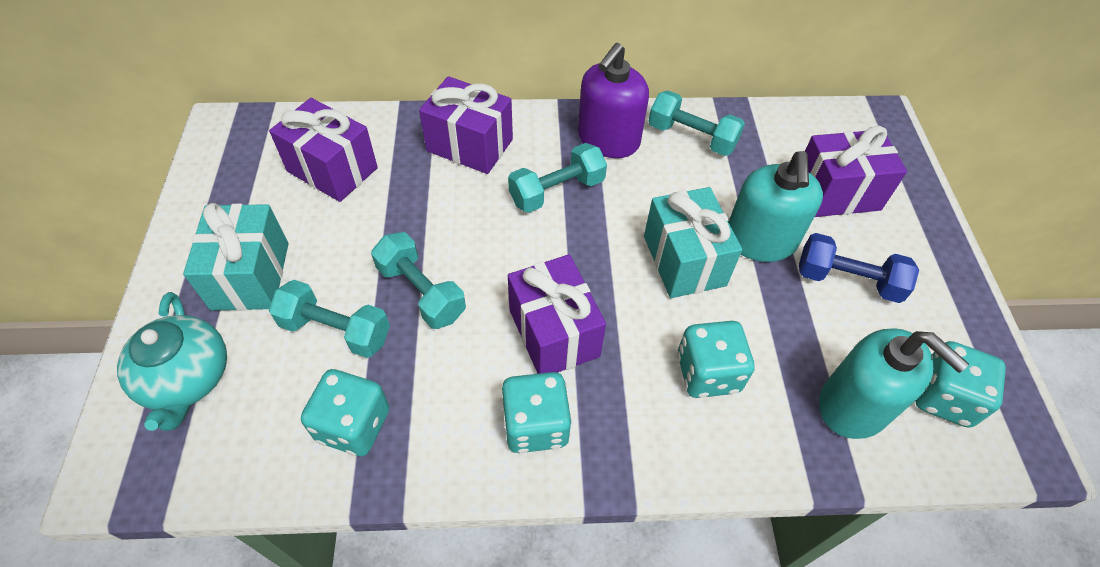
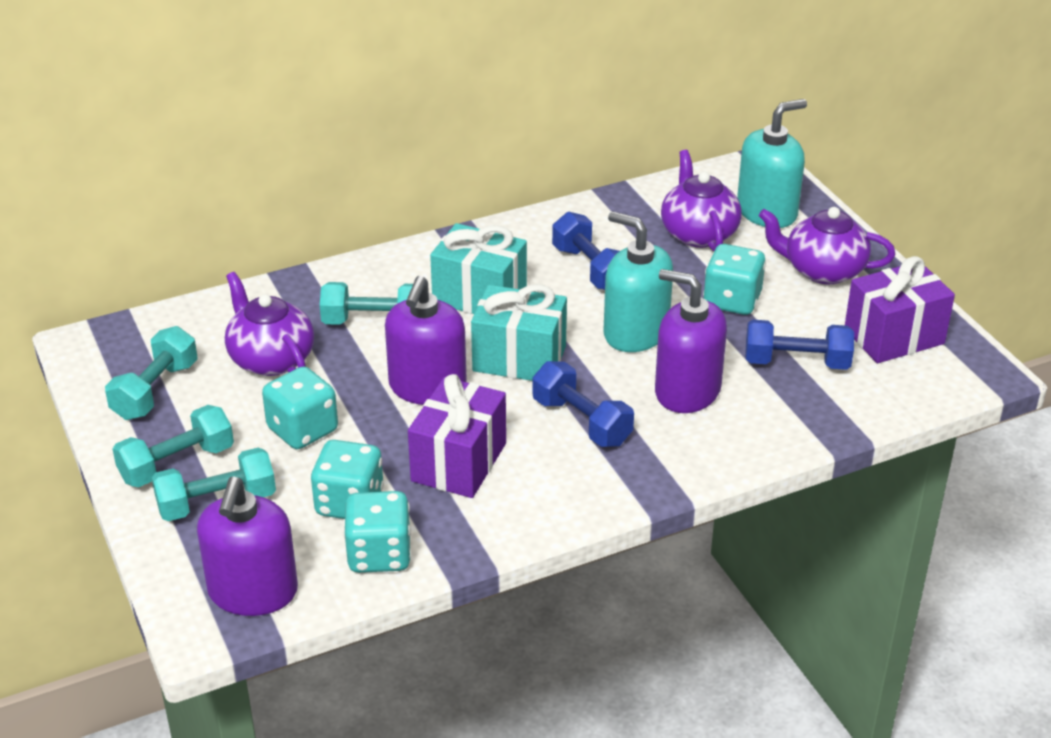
blue dumbbell: 1 -> 3
purple gift: 4 -> 2
purple soap dispenser: 1 -> 3
purple teapot: 0 -> 3
turquoise teapot: 1 -> 0

